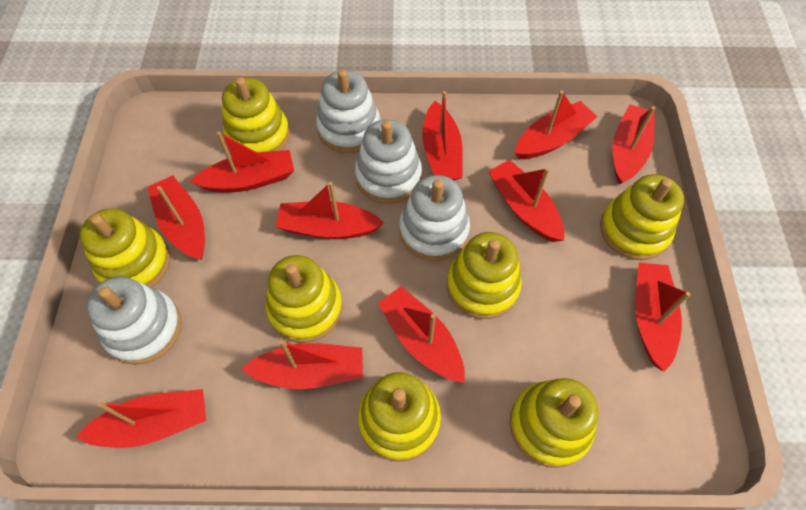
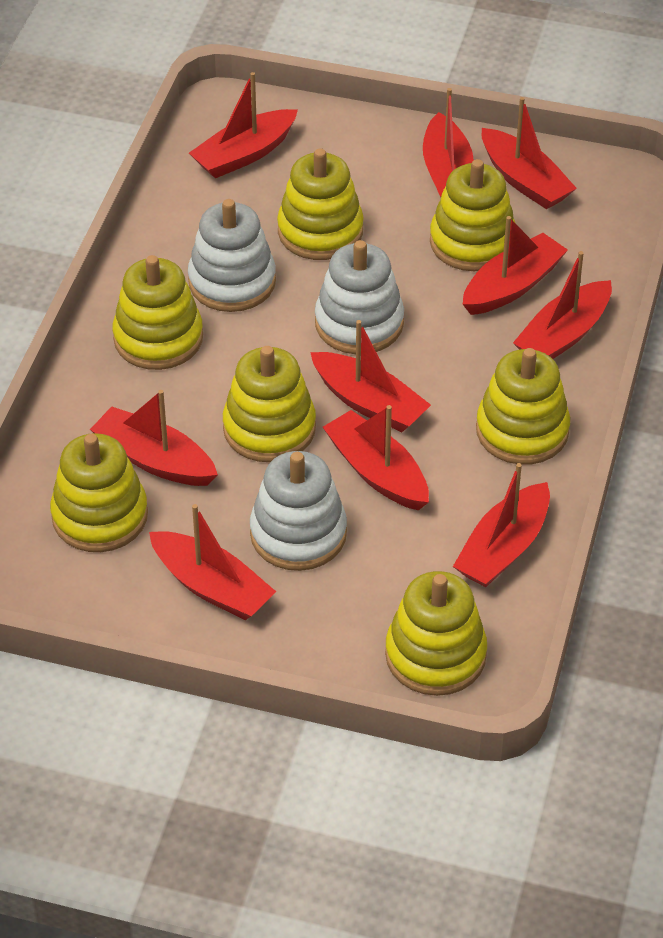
red boat: 11 -> 10
white stacking toy: 4 -> 3

